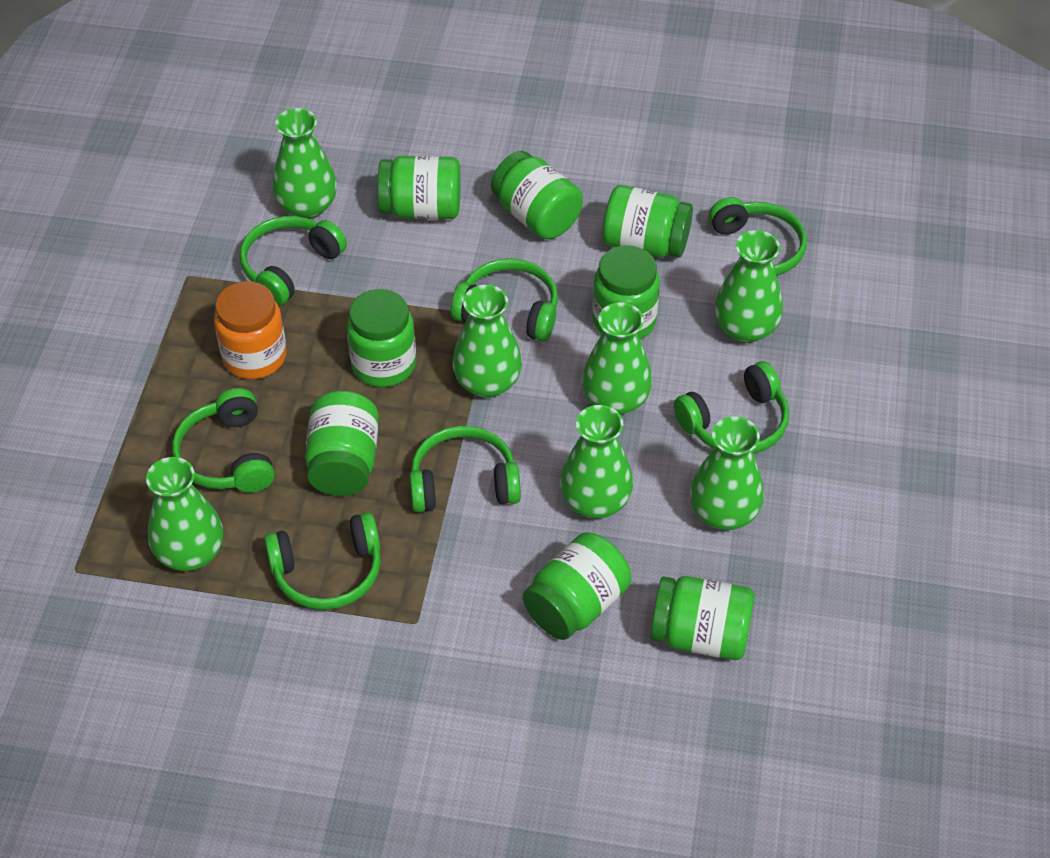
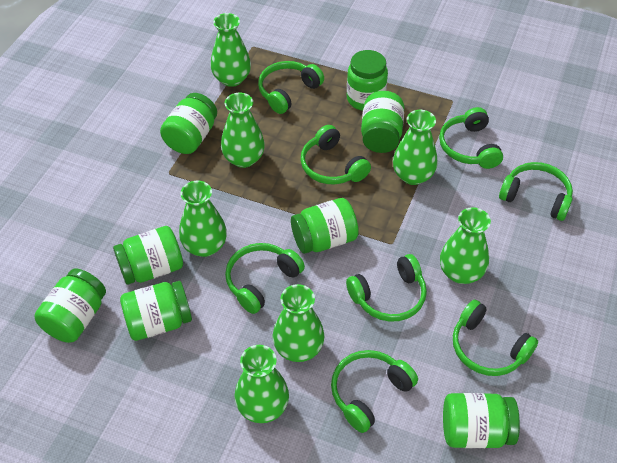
green headphones: 7 -> 8
orange jar: 1 -> 0

